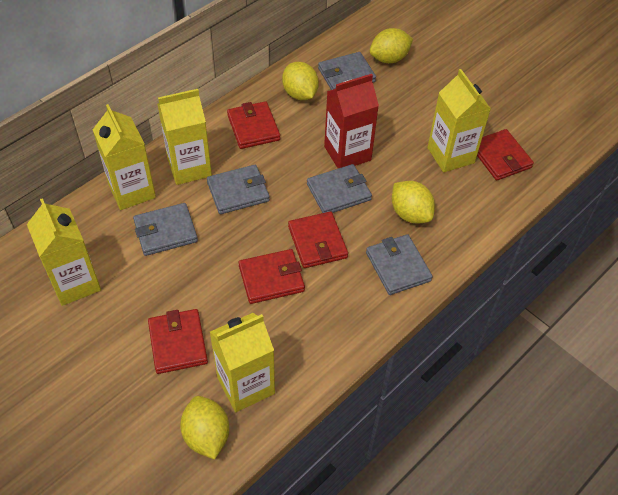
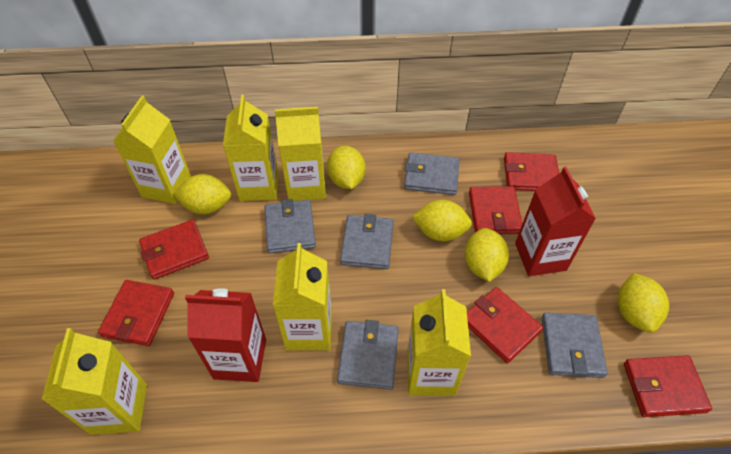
red carton: 1 -> 2
red wallet: 5 -> 6
yellow carton: 5 -> 6
yellow lemon: 4 -> 5

